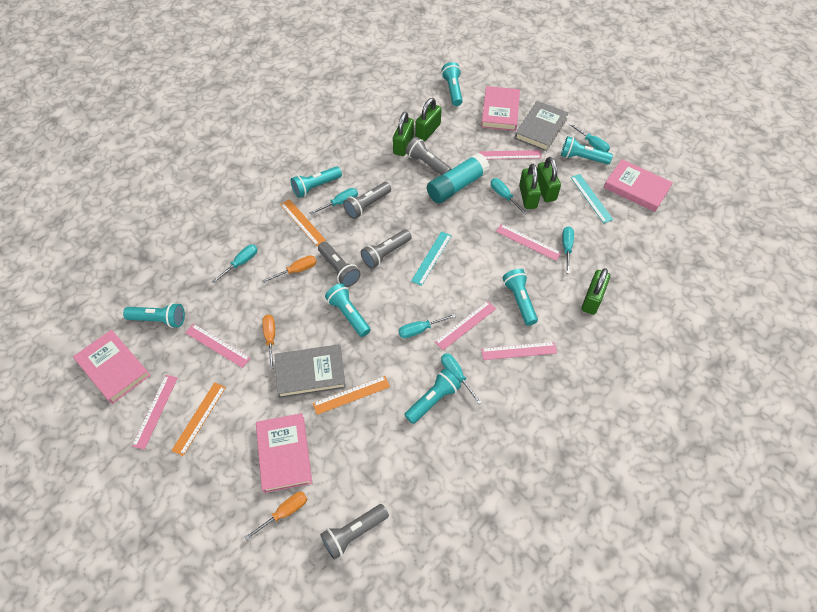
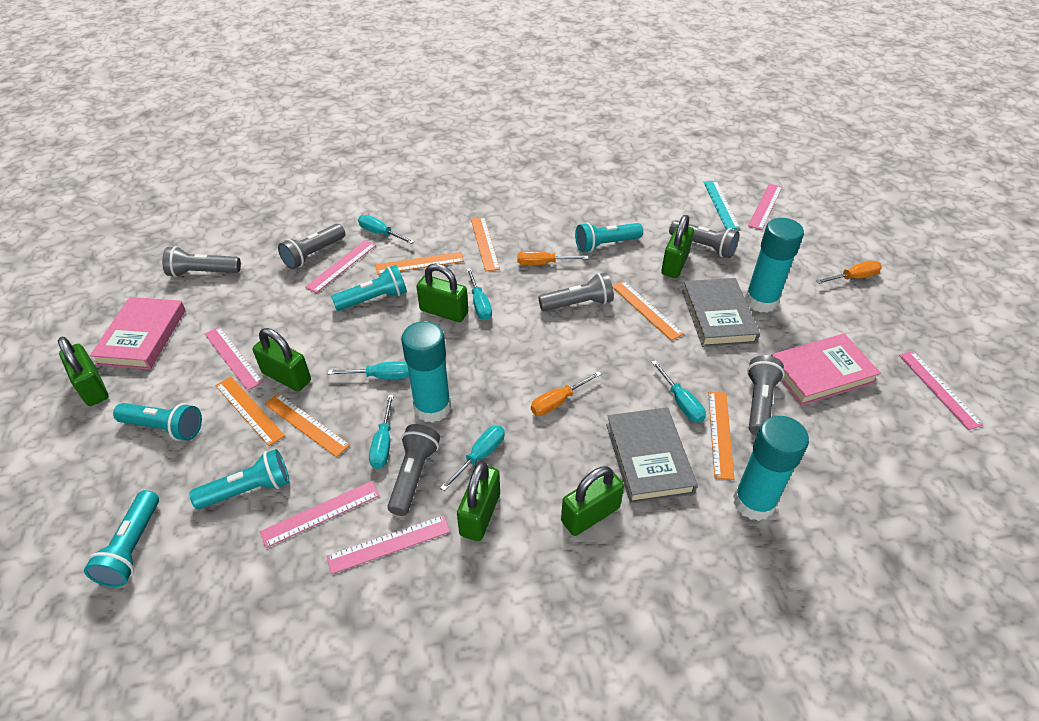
green padlock: 5 -> 6
grey flashlight: 5 -> 6
orange ruler: 3 -> 6
pink book: 4 -> 2
turquoise flashlight: 7 -> 5
turquoise glue stick: 1 -> 3
turquoise ruler: 2 -> 1
turquoise screwdriver: 7 -> 6

